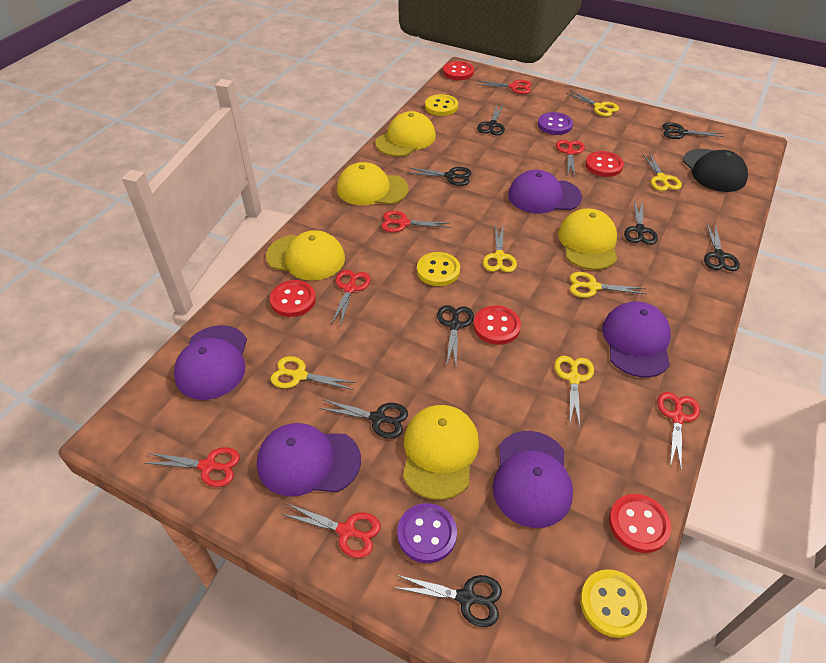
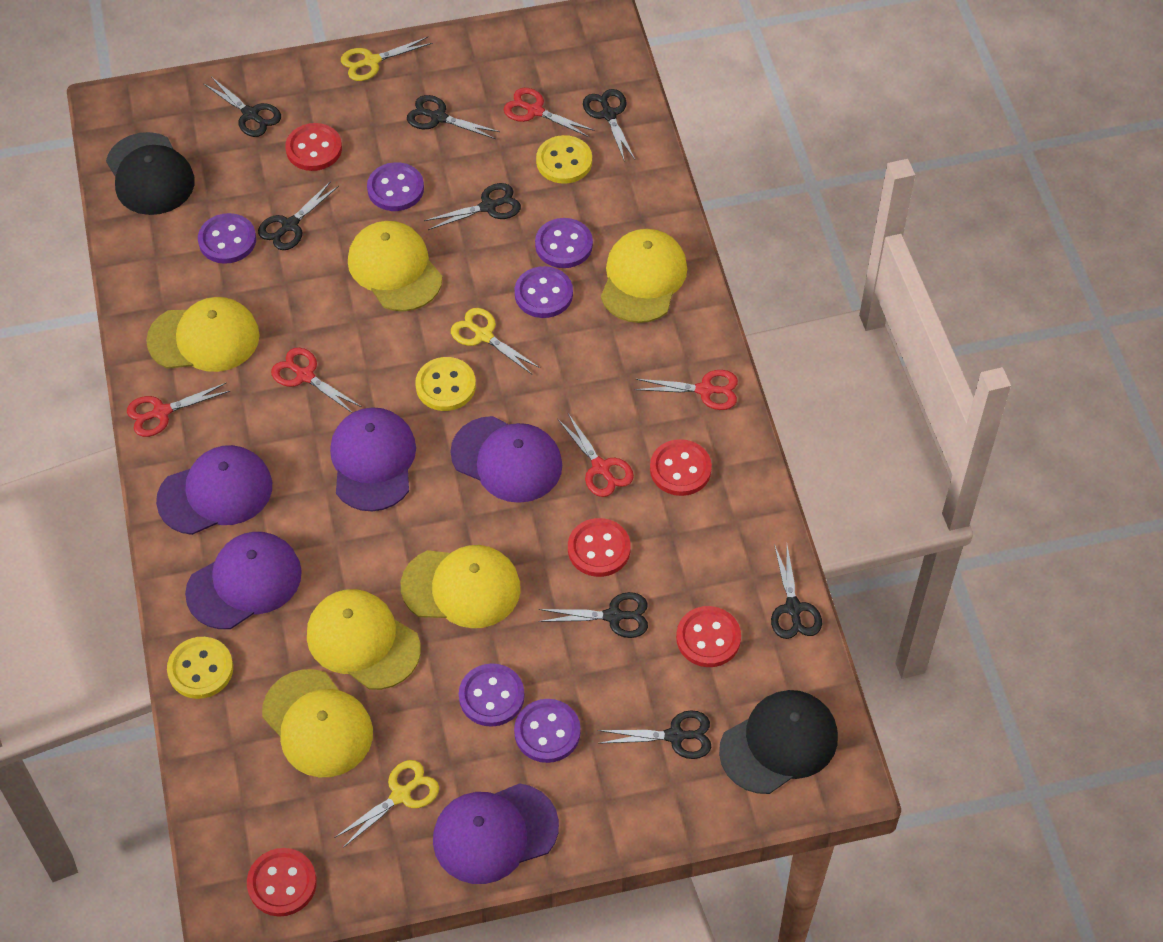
black cap: 1 -> 2
purple button: 2 -> 6
red scissors: 7 -> 5
yellow cap: 5 -> 6
yellow scissors: 6 -> 3

